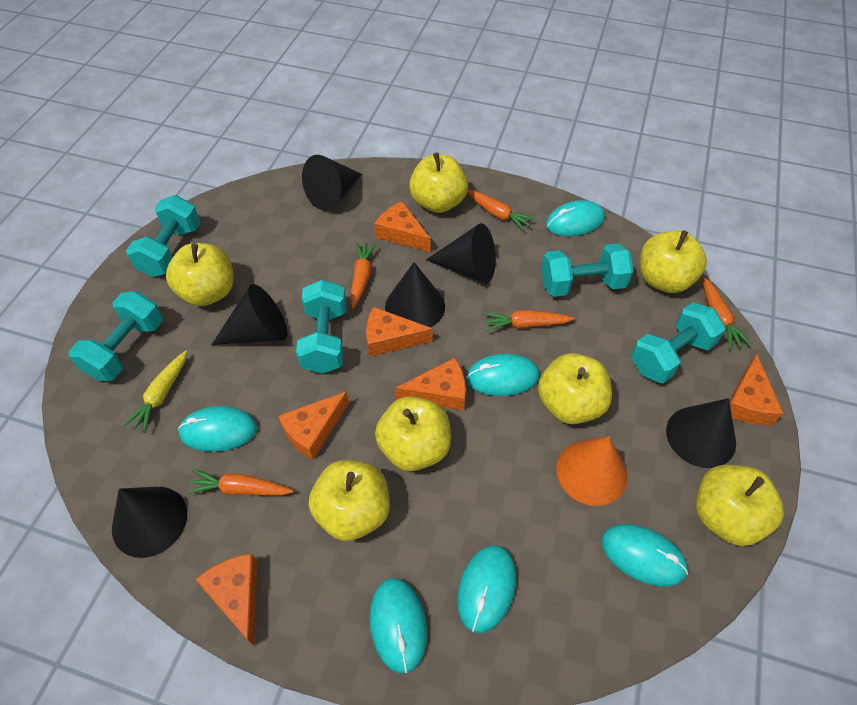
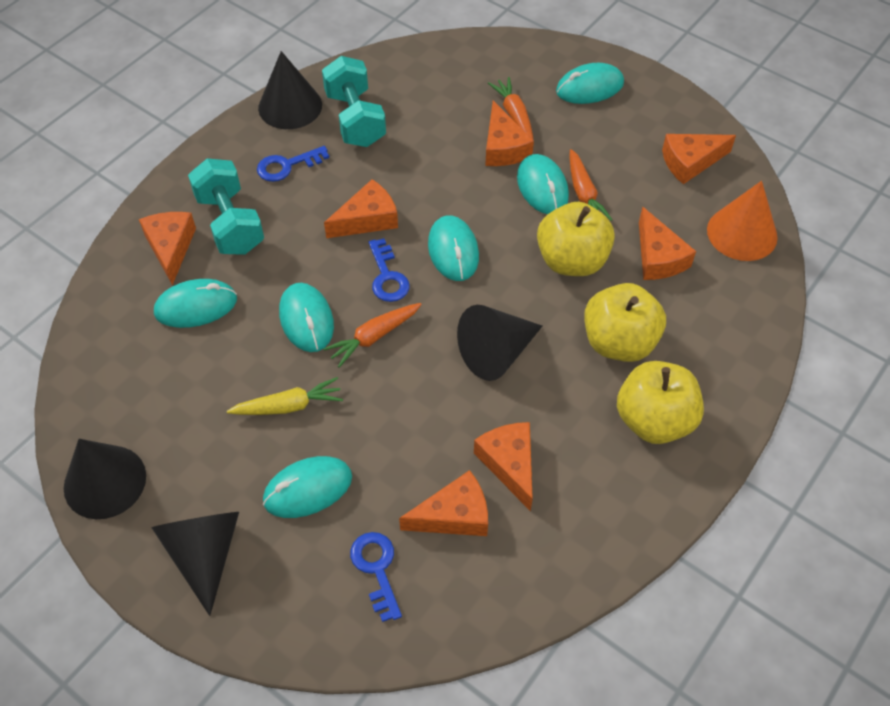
black cone: 6 -> 4
blue key: 0 -> 3
orange carrot: 5 -> 3
orange cheese: 6 -> 7
turquoise dumbbell: 5 -> 2
yellow apple: 7 -> 3

